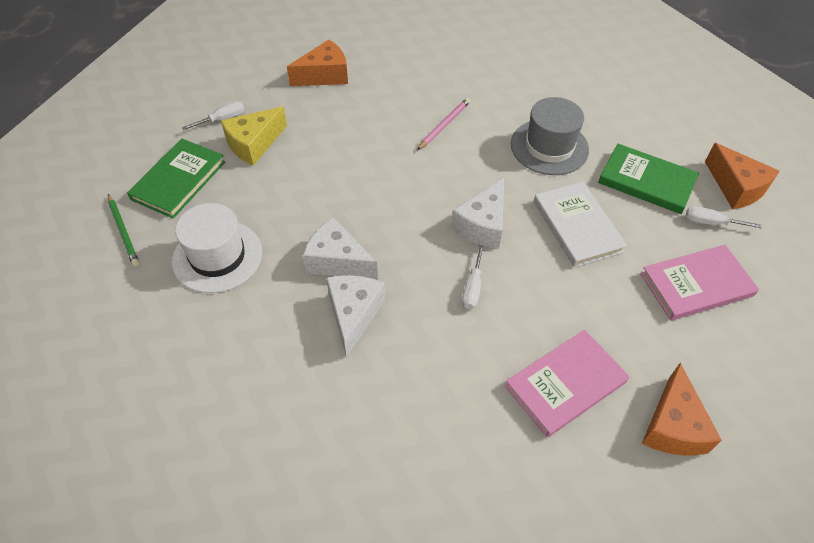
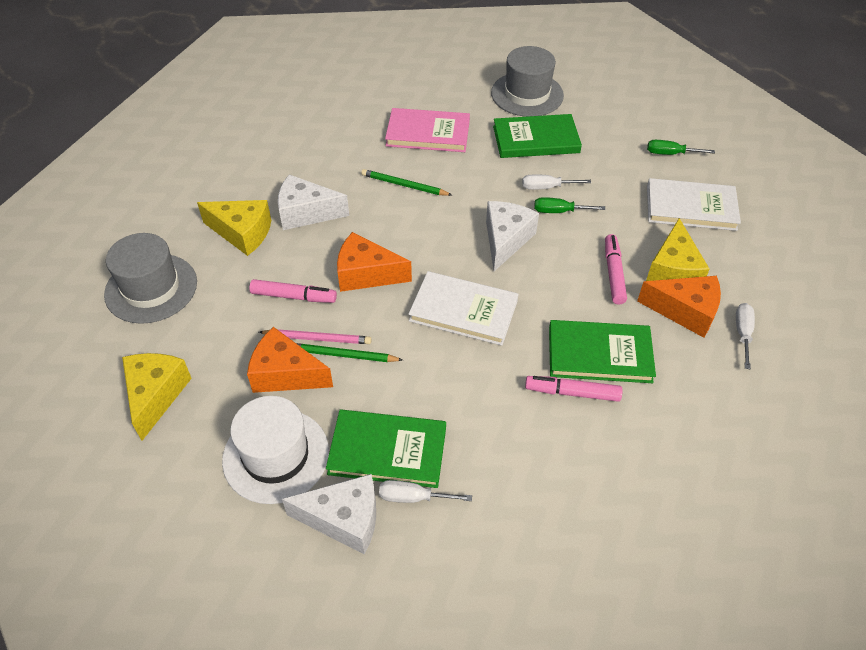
green book: 2 -> 3
green pencil: 1 -> 2
green screwdriver: 0 -> 2
grey hat: 1 -> 2
pink book: 2 -> 1
pink marker: 0 -> 3
white book: 1 -> 2
yellow cheese: 1 -> 3

